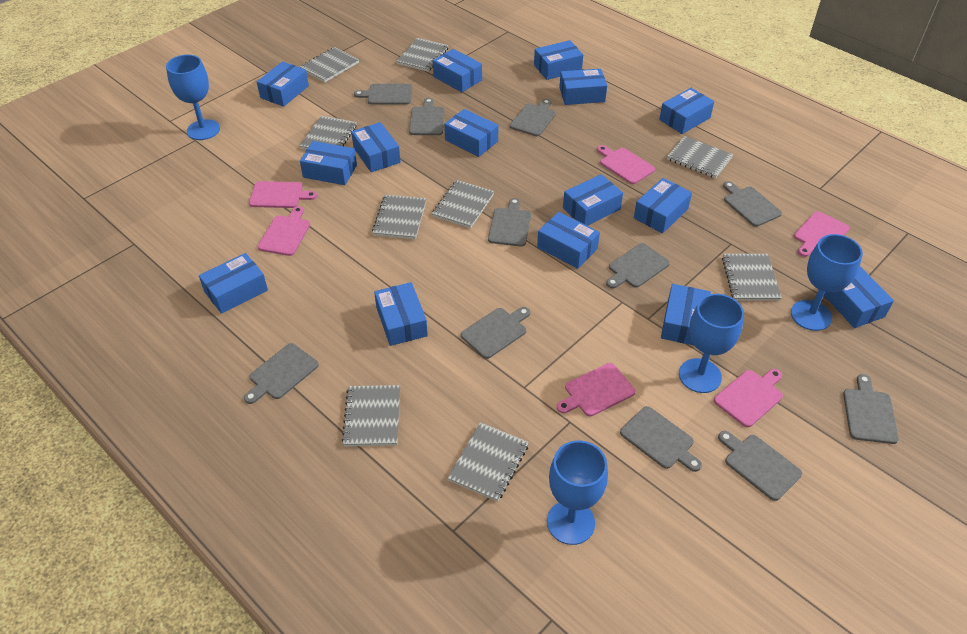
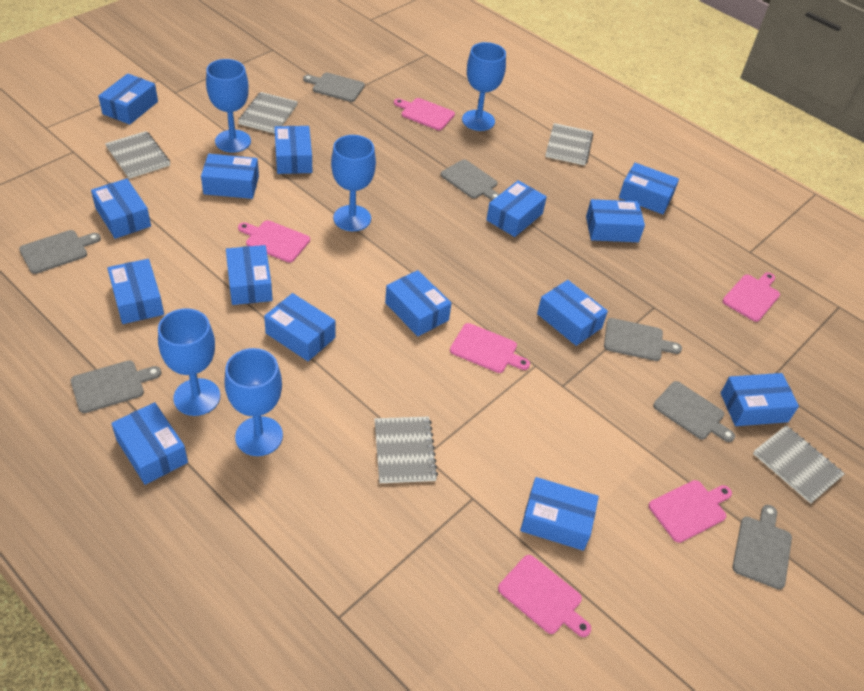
blue goblet: 4 -> 5
grey cutting board: 11 -> 7
grey notebook: 9 -> 5

